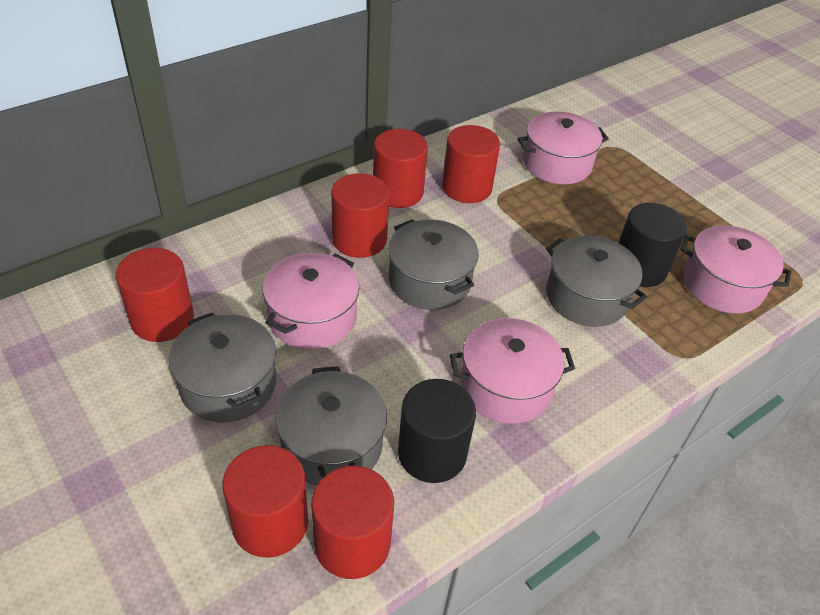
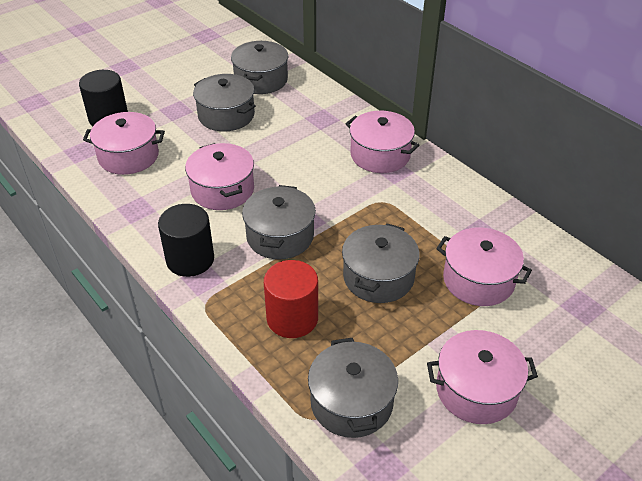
grey pot: 4 -> 5
pink pot: 4 -> 5
red cylinder: 6 -> 1

